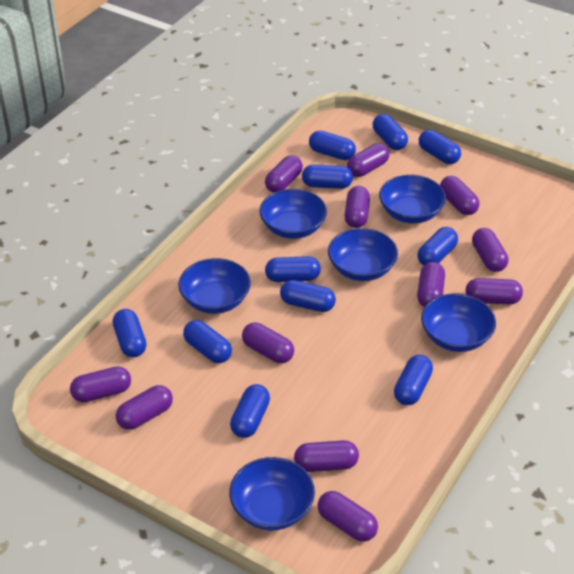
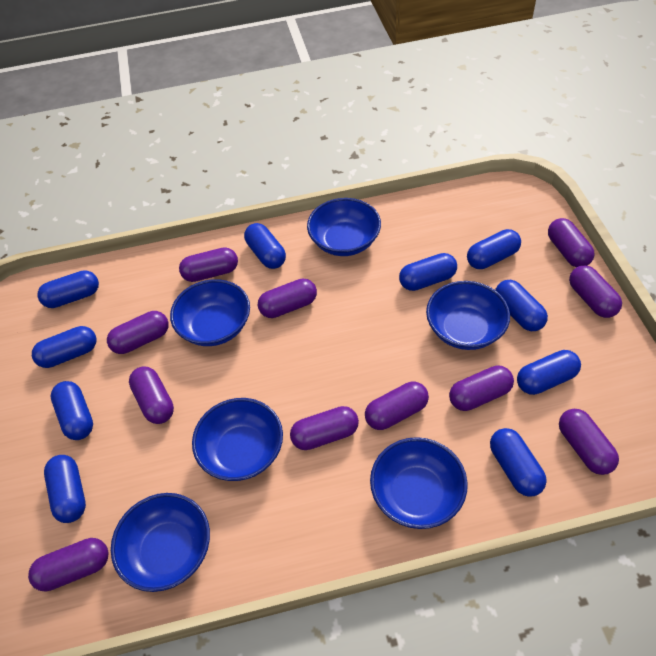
blue capsule: 11 -> 10
purple capsule: 12 -> 11

